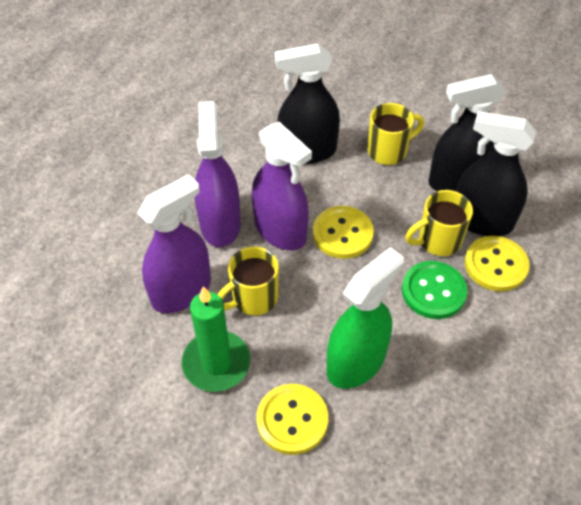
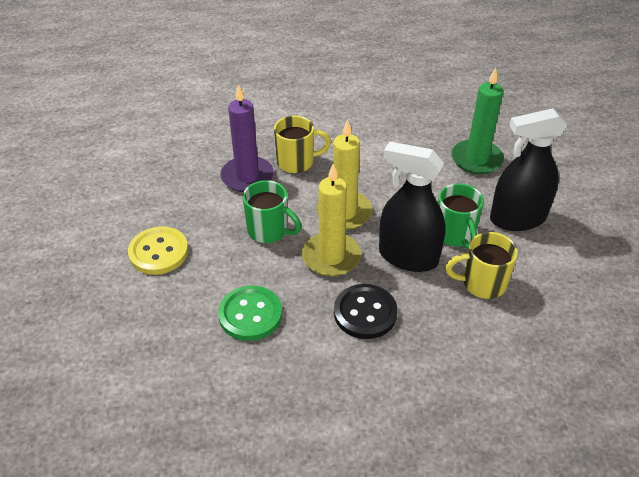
black button: 0 -> 1
black spray bottle: 3 -> 2
green mug: 0 -> 2
green spray bottle: 1 -> 0
purple candle: 0 -> 1
purple spray bottle: 3 -> 0
yellow button: 3 -> 1
yellow candle: 0 -> 2
yellow mug: 3 -> 2

